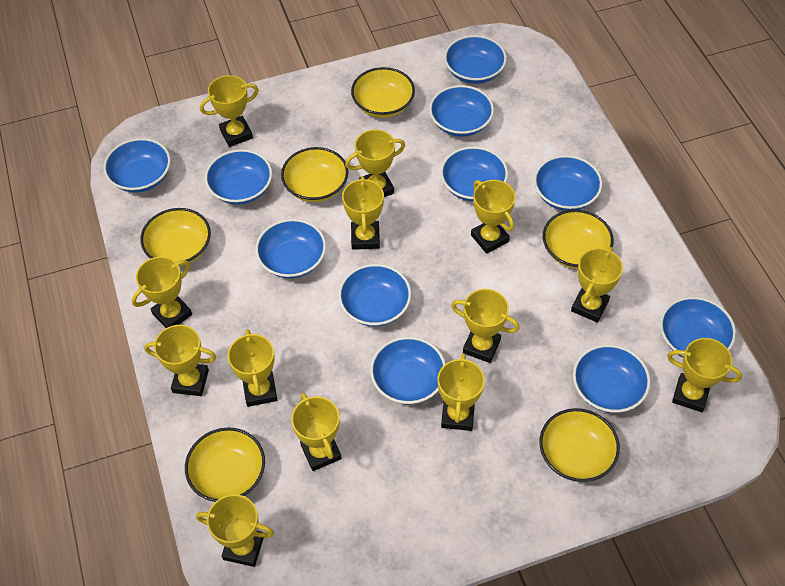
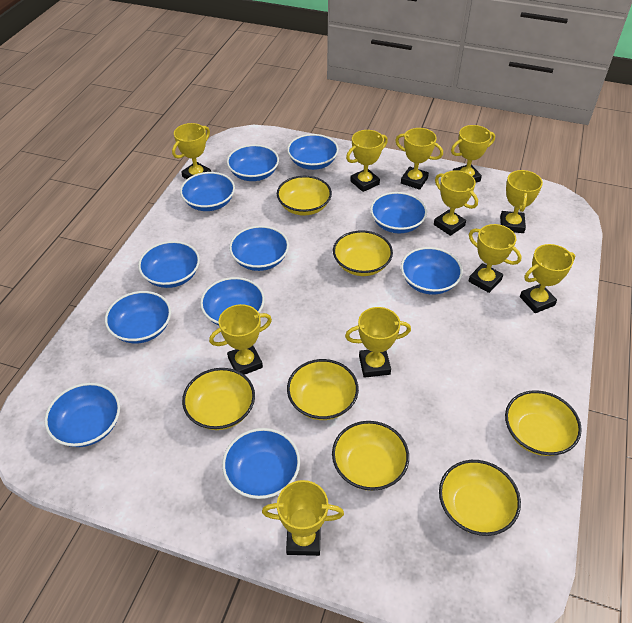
yellow bowl: 6 -> 7
yellow trophy: 13 -> 11

